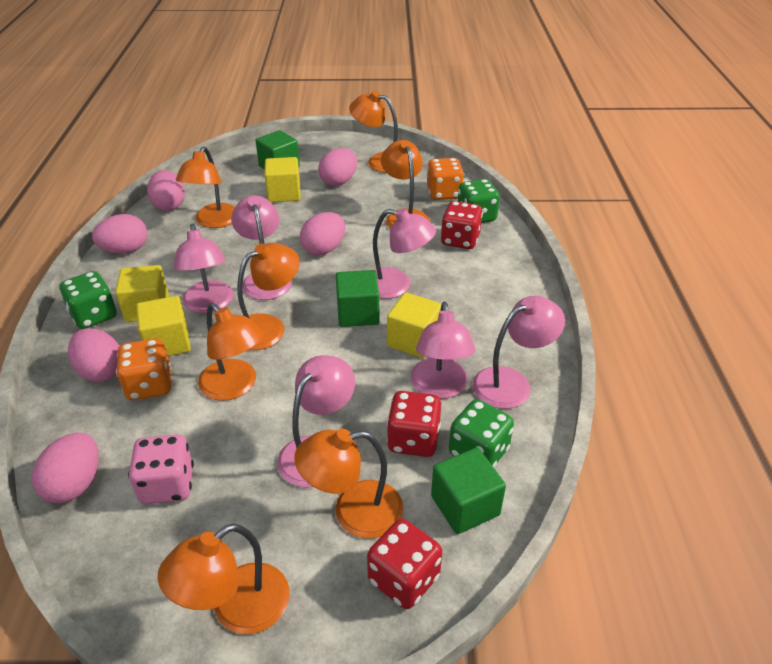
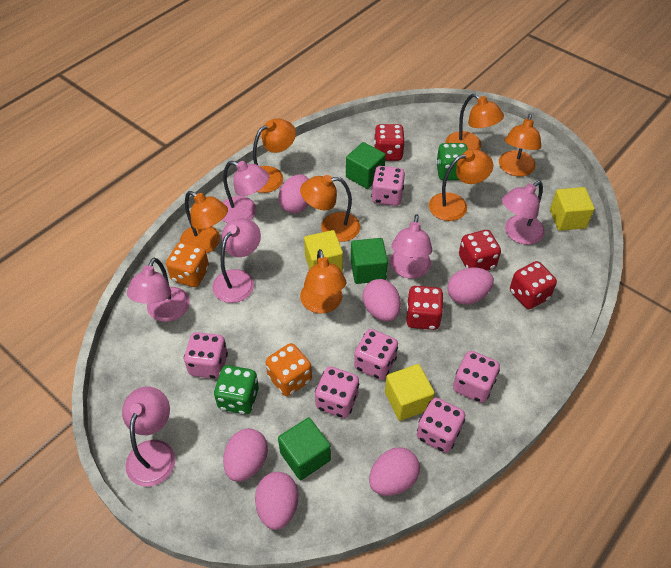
green dice: 3 -> 2
pink dice: 1 -> 6
red dice: 3 -> 4
yellow cube: 4 -> 3

